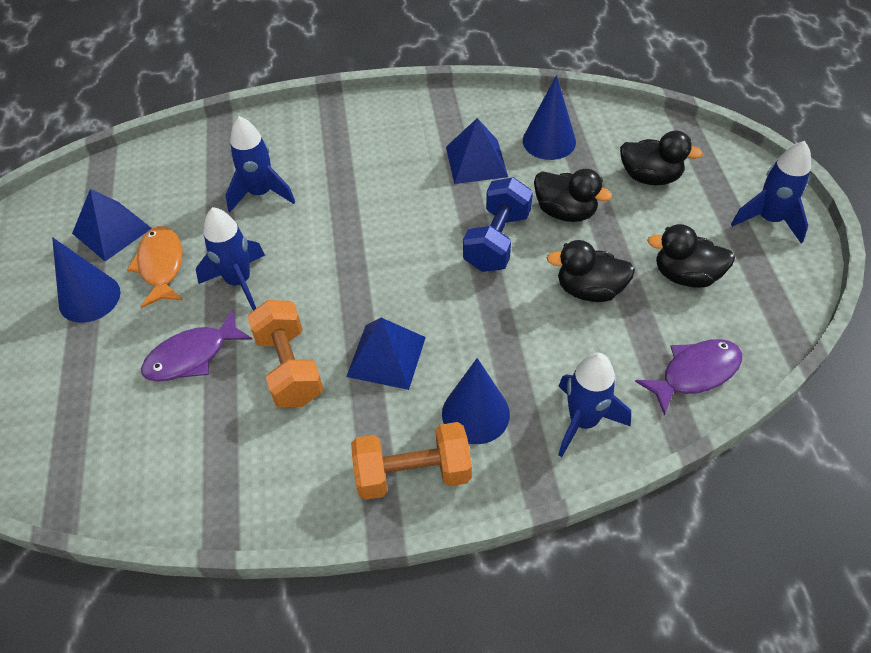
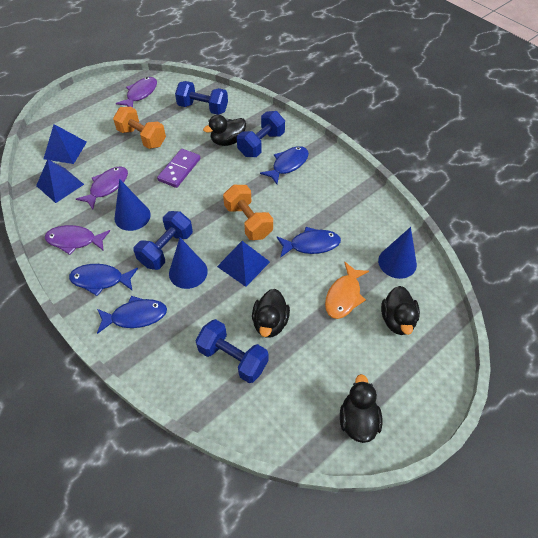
blue dumbbell: 1 -> 4
blue fish: 0 -> 4
blue rocket: 4 -> 0
purple domino: 0 -> 1
purple fish: 2 -> 3

